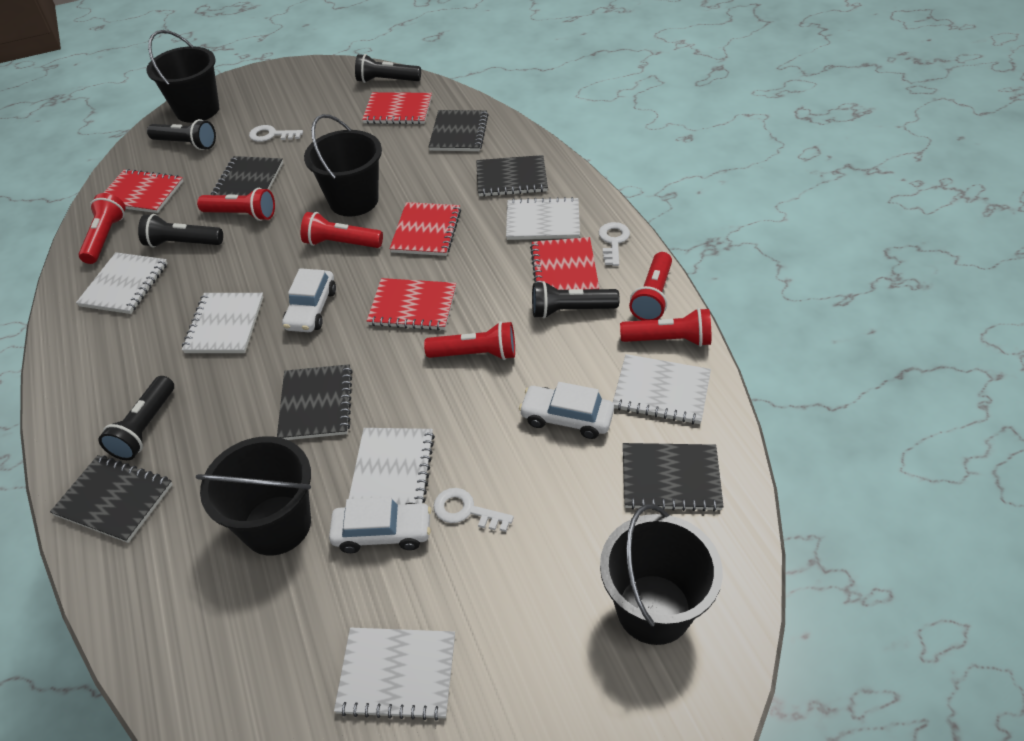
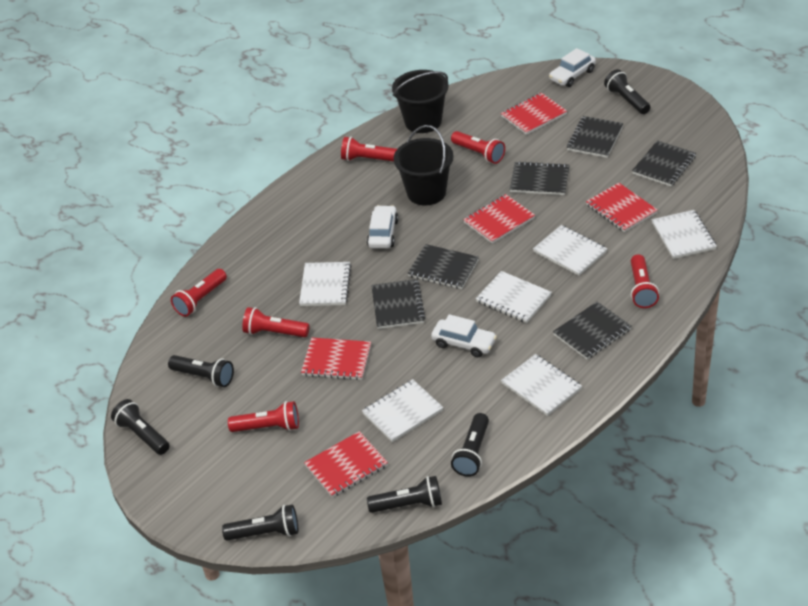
black bucket: 4 -> 2
black flashlight: 5 -> 6
white key: 3 -> 0

